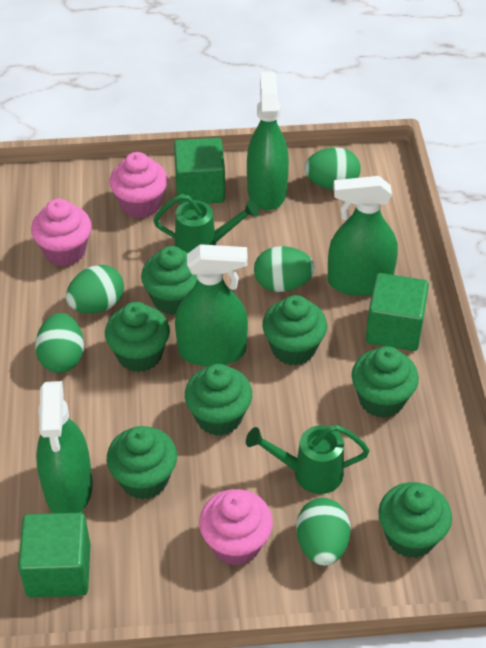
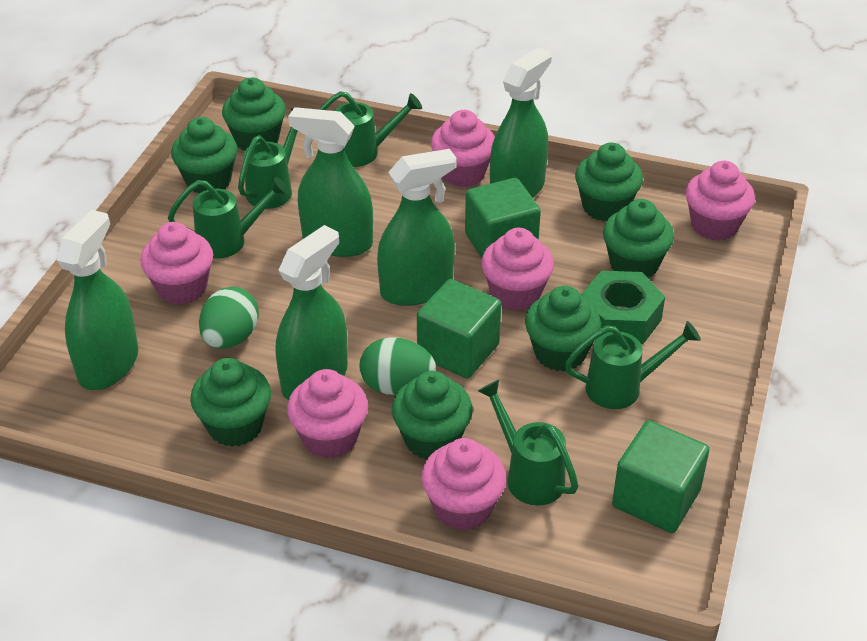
green egg: 5 -> 2
green nut: 0 -> 1
green spray bottle: 4 -> 5
green watering can: 2 -> 5
pink cupcake: 3 -> 6

